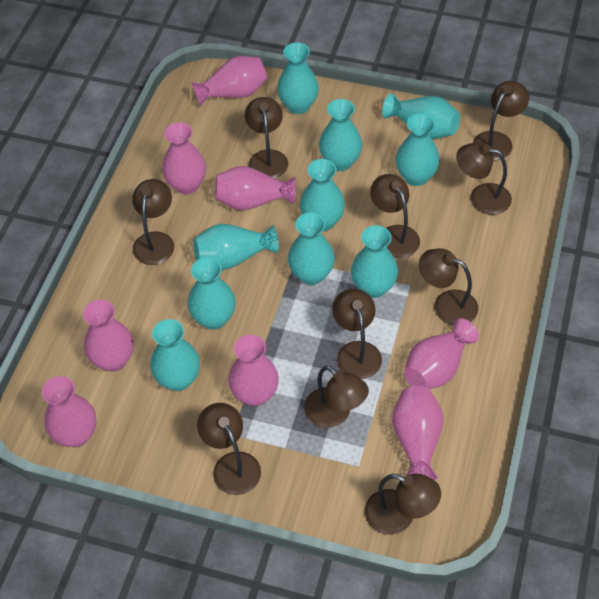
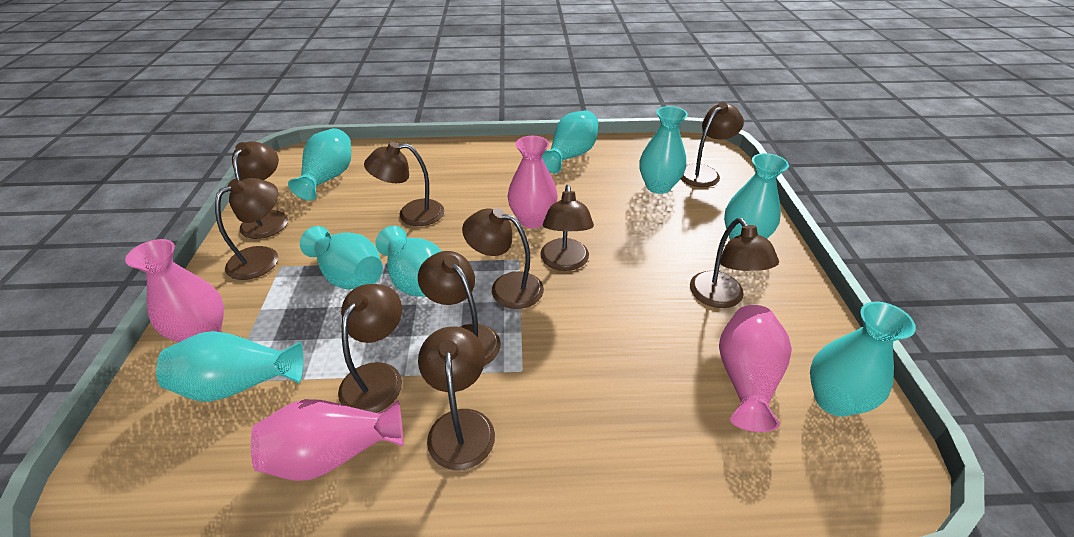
pink vase: 8 -> 4
turquoise vase: 10 -> 8

